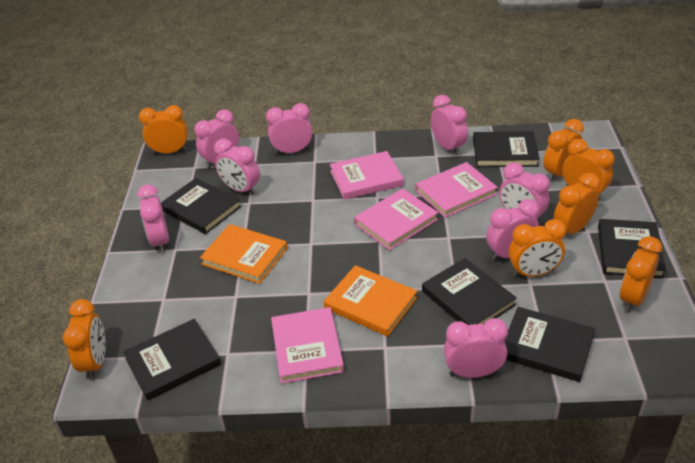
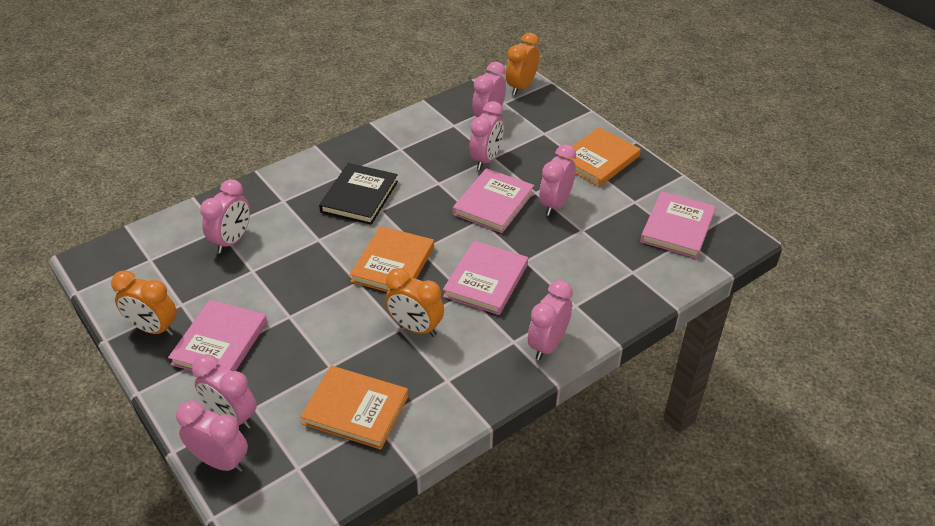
black book: 6 -> 1
orange book: 2 -> 3
orange clock: 7 -> 3
pink clock: 8 -> 7

